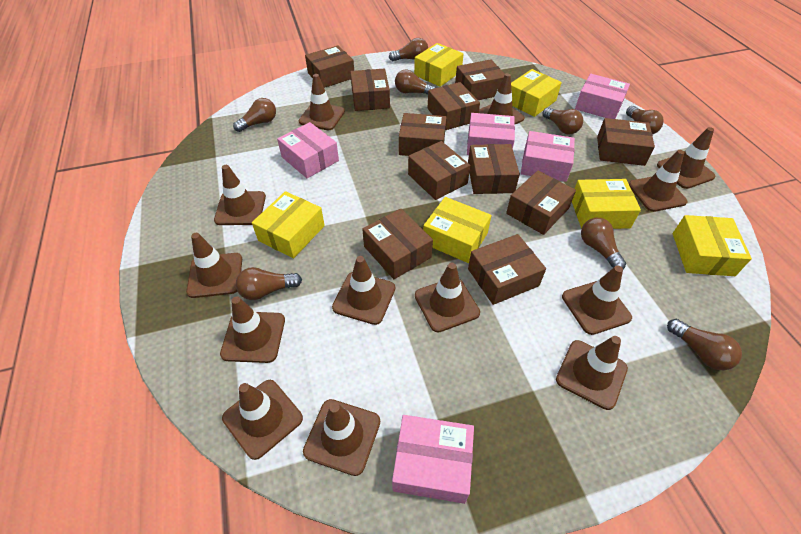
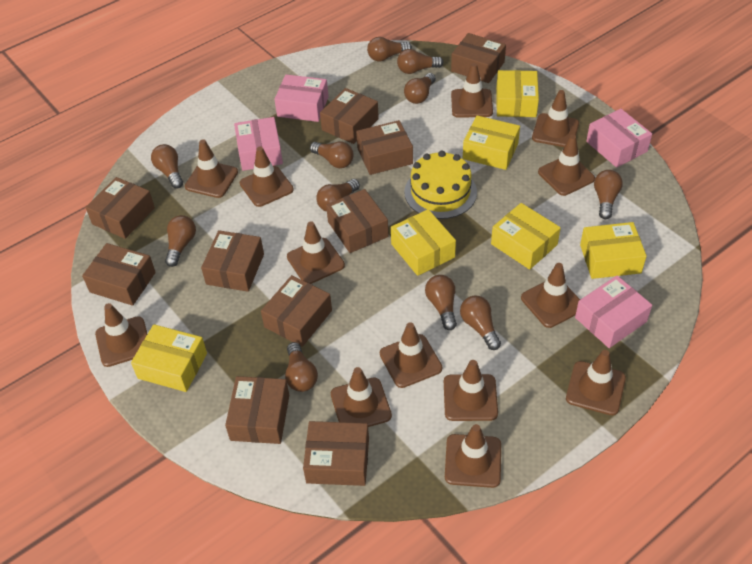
brown box: 11 -> 10
brown light bulb: 8 -> 11
pink box: 5 -> 4
yellow cake: 0 -> 1

